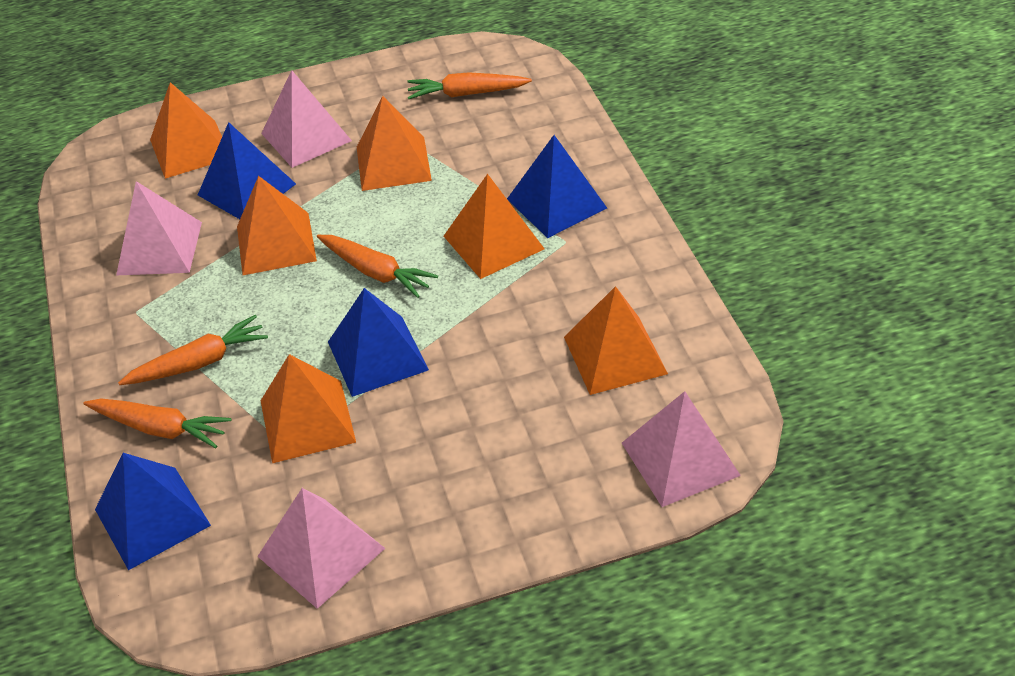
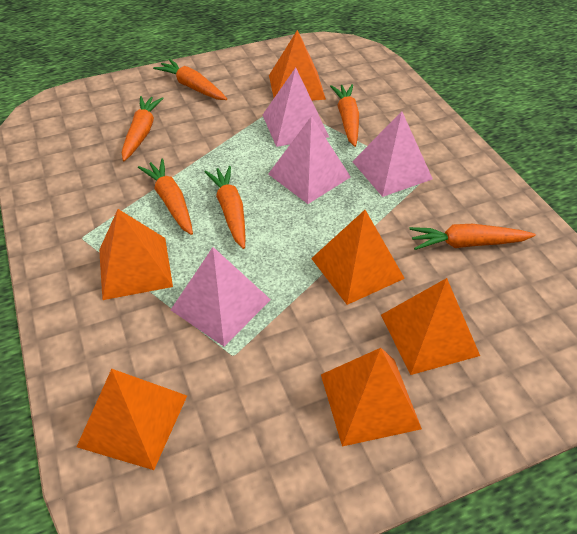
blue pyramid: 4 -> 0
orange carrot: 4 -> 6

